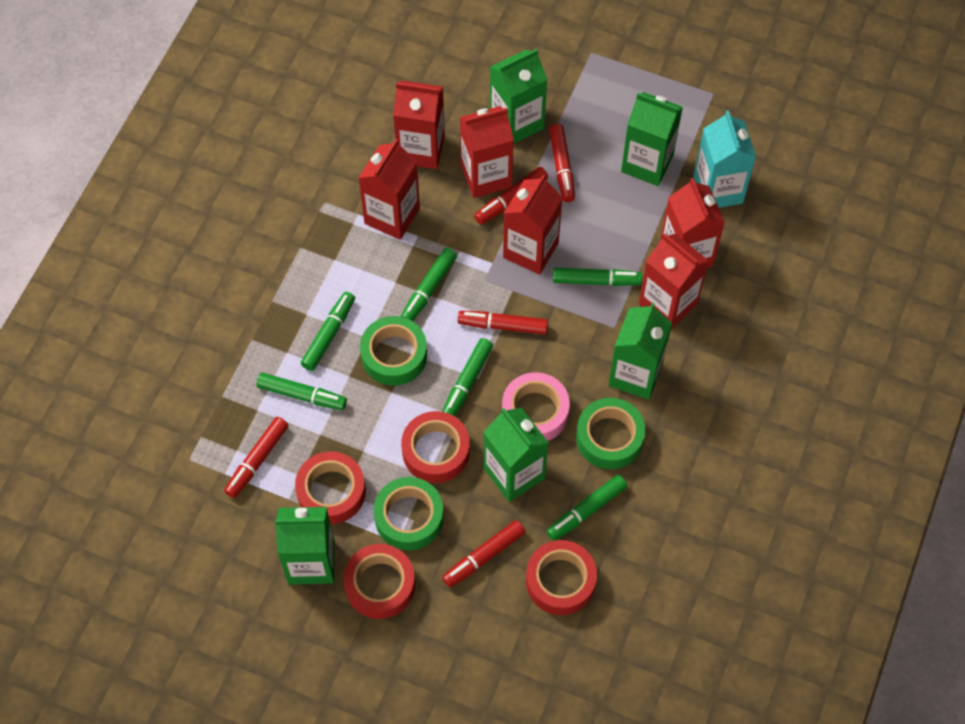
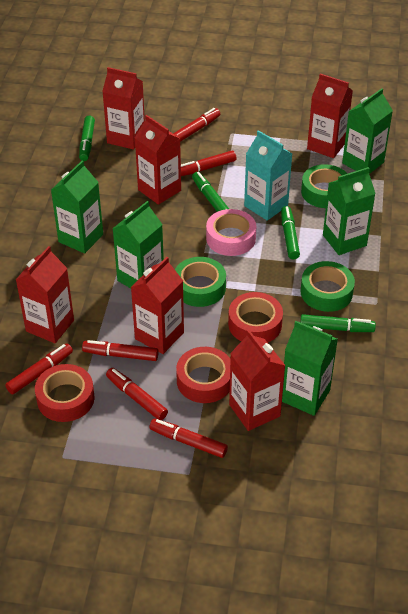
green marker: 6 -> 4
red marker: 5 -> 6
red tape: 4 -> 3

